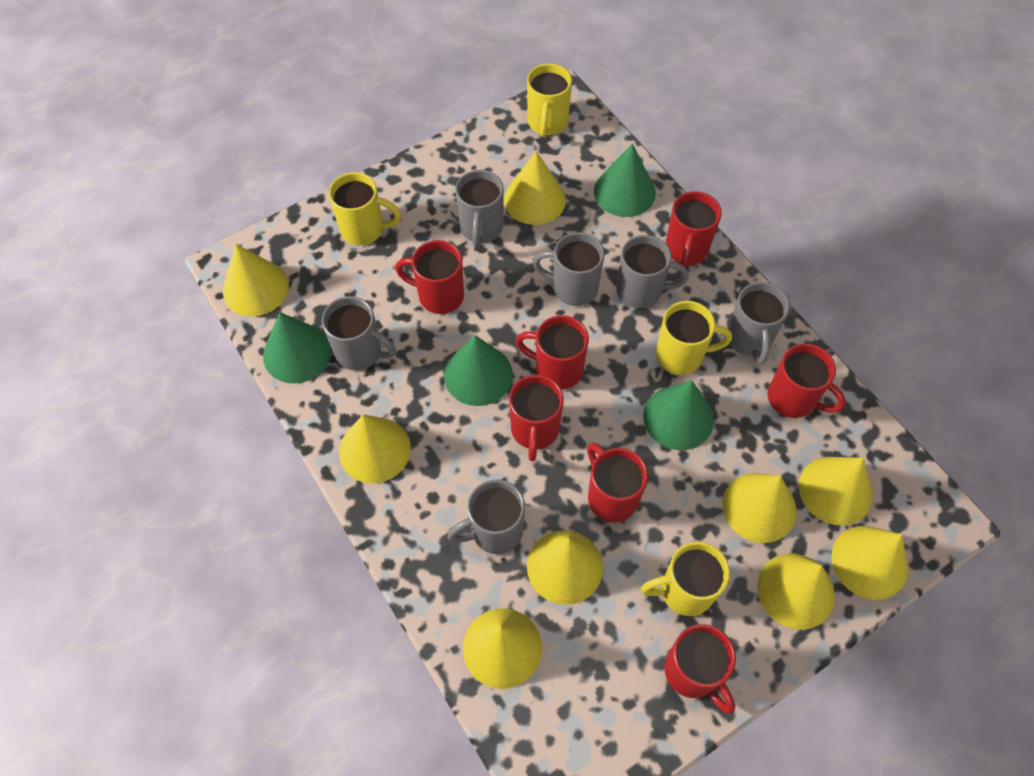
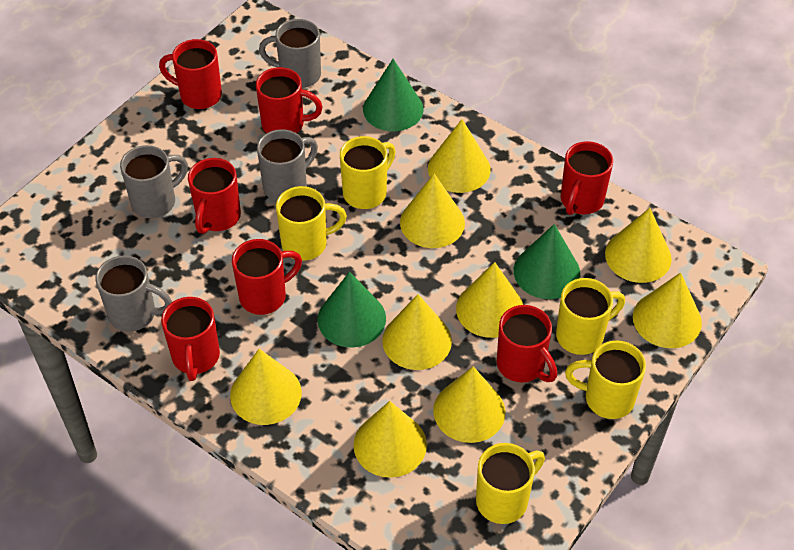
green cone: 4 -> 3
grey mug: 6 -> 4
yellow mug: 4 -> 5

